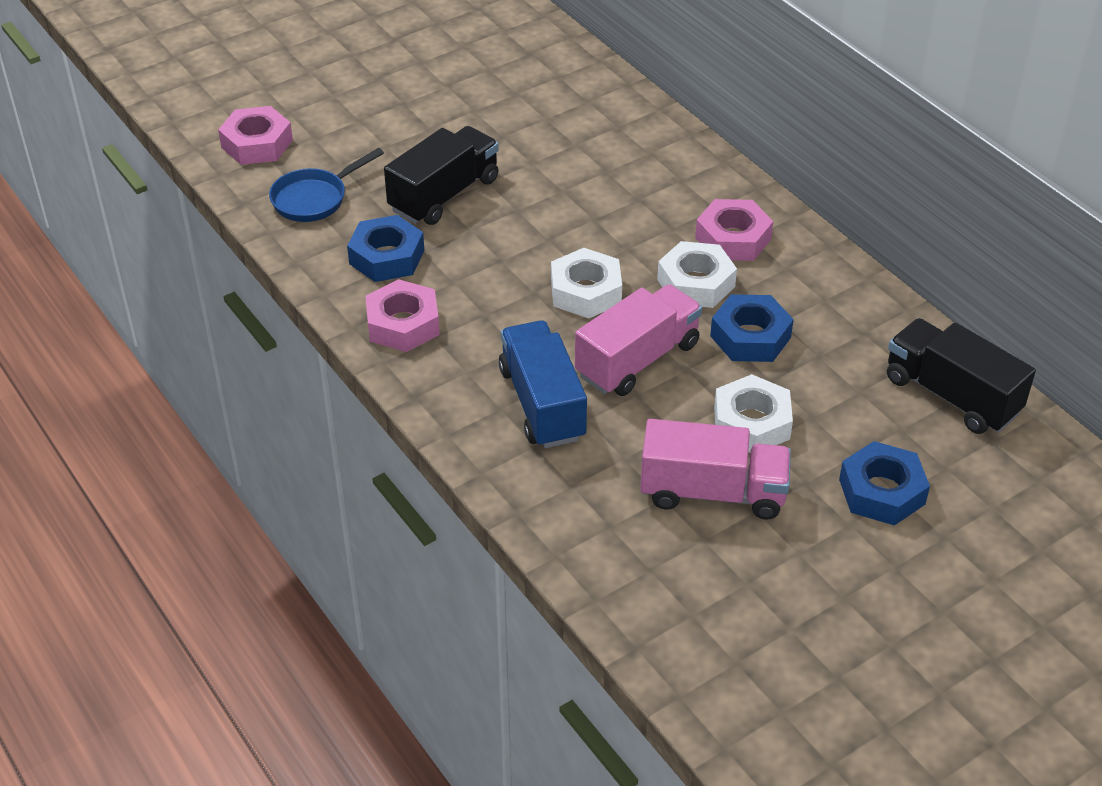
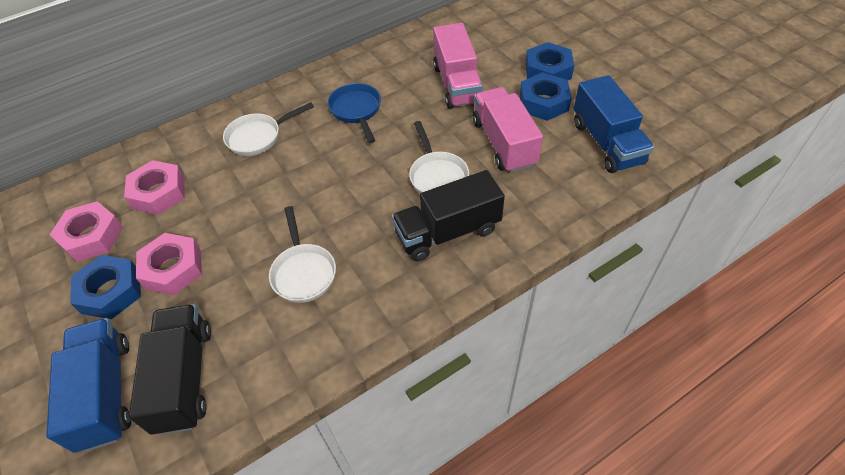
blue truck: 1 -> 2
white nut: 3 -> 0
white pan: 0 -> 3

